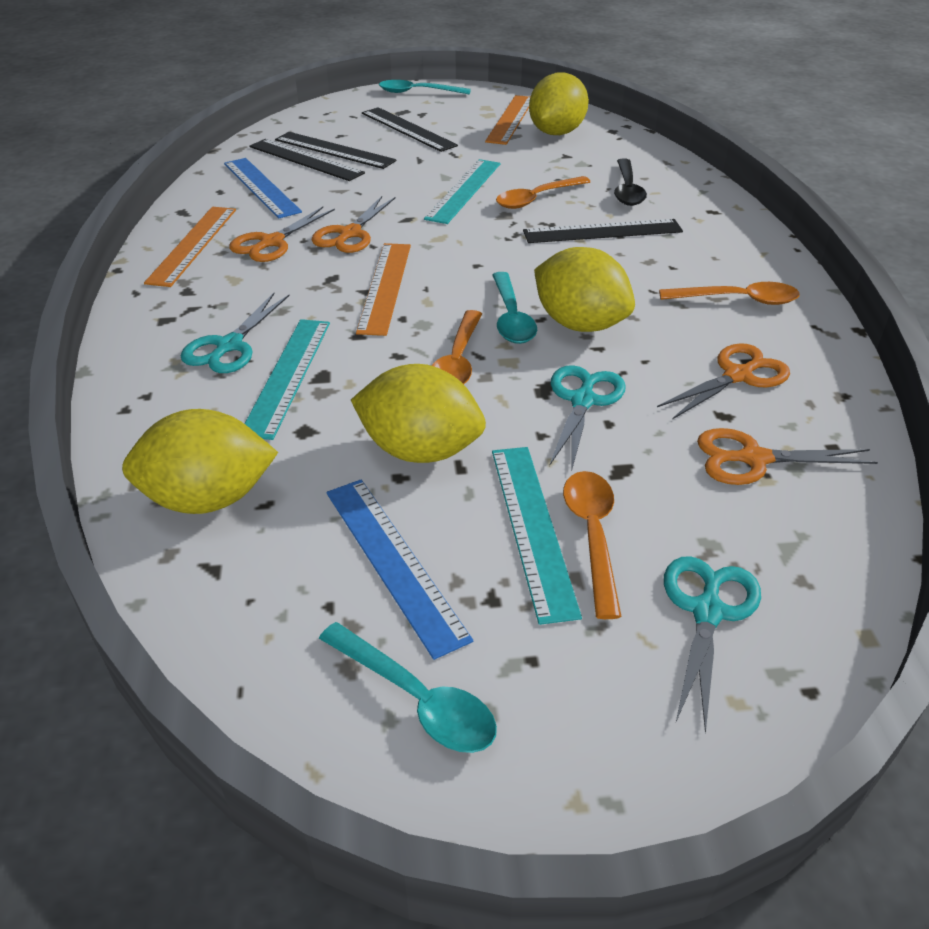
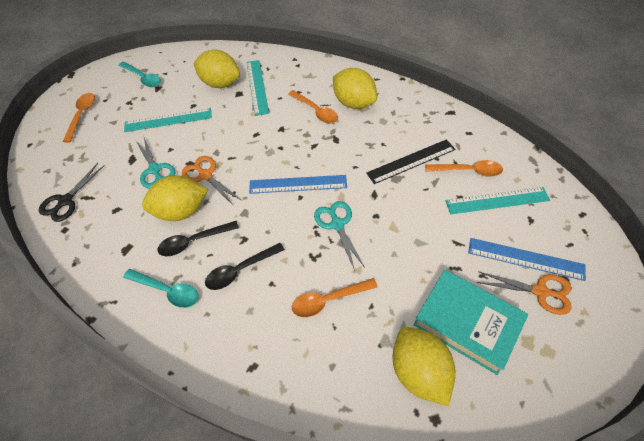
black ruler: 4 -> 1
black scissors: 0 -> 1
black spoon: 1 -> 2
orange ruler: 3 -> 0
orange scissors: 4 -> 2
turquoise book: 0 -> 1
turquoise scissors: 3 -> 2
turquoise spoon: 3 -> 2

